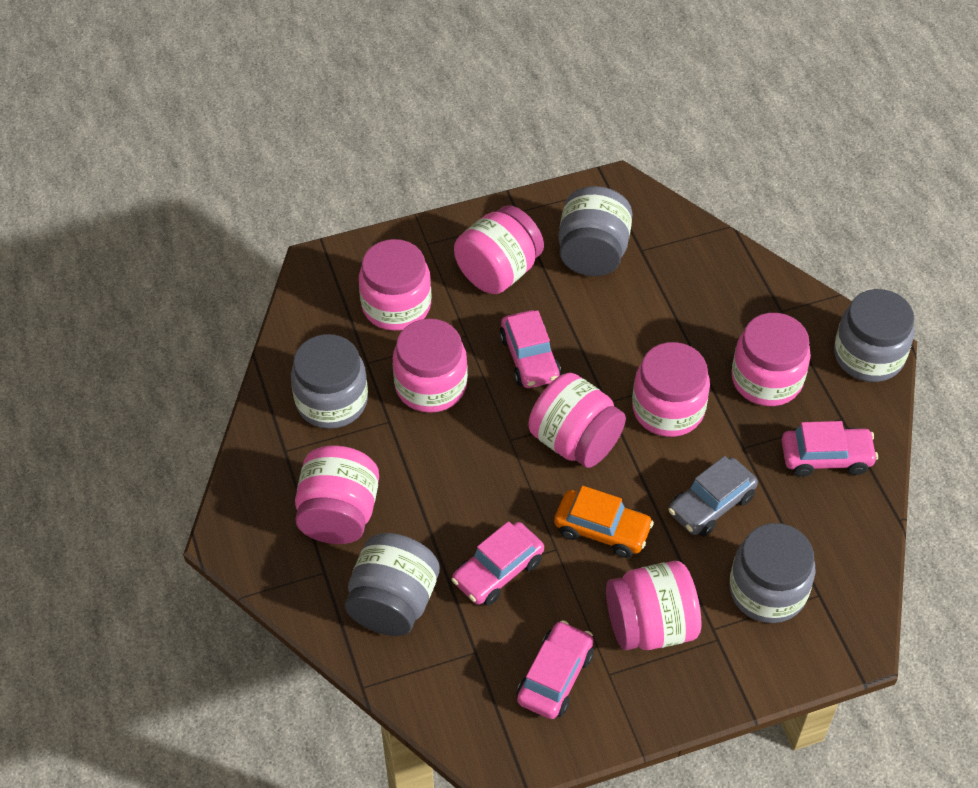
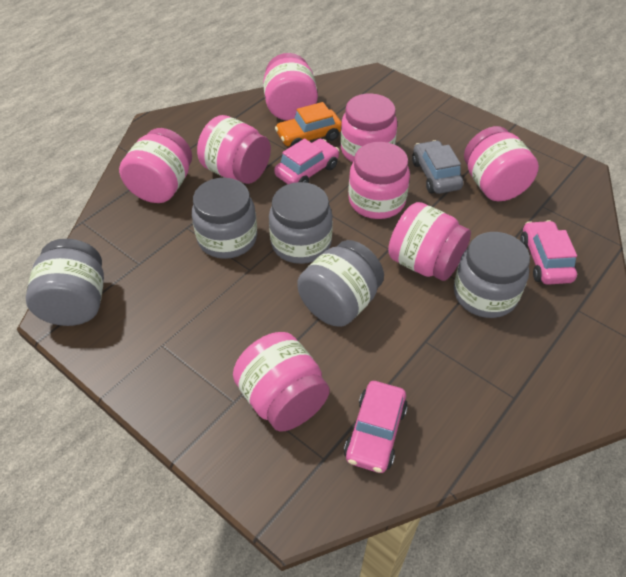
pink car: 4 -> 3

